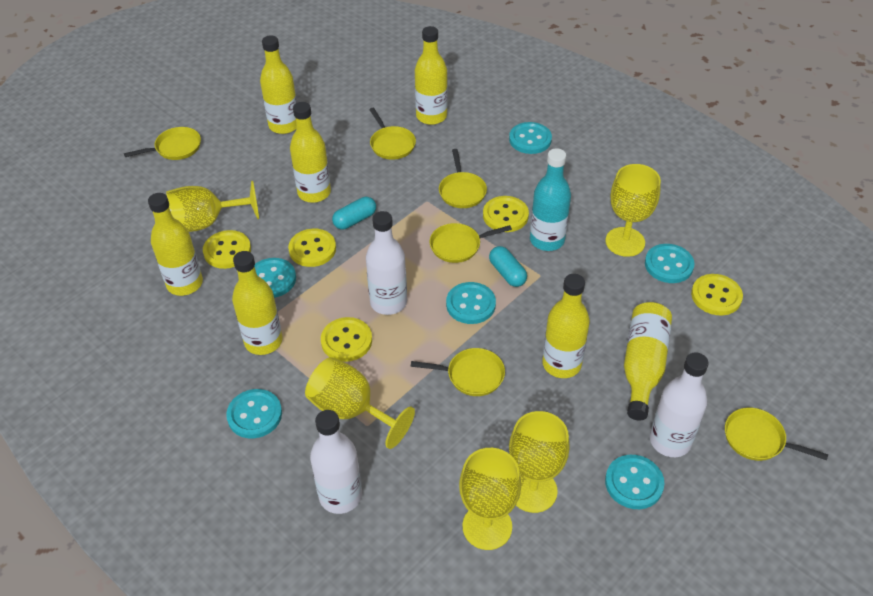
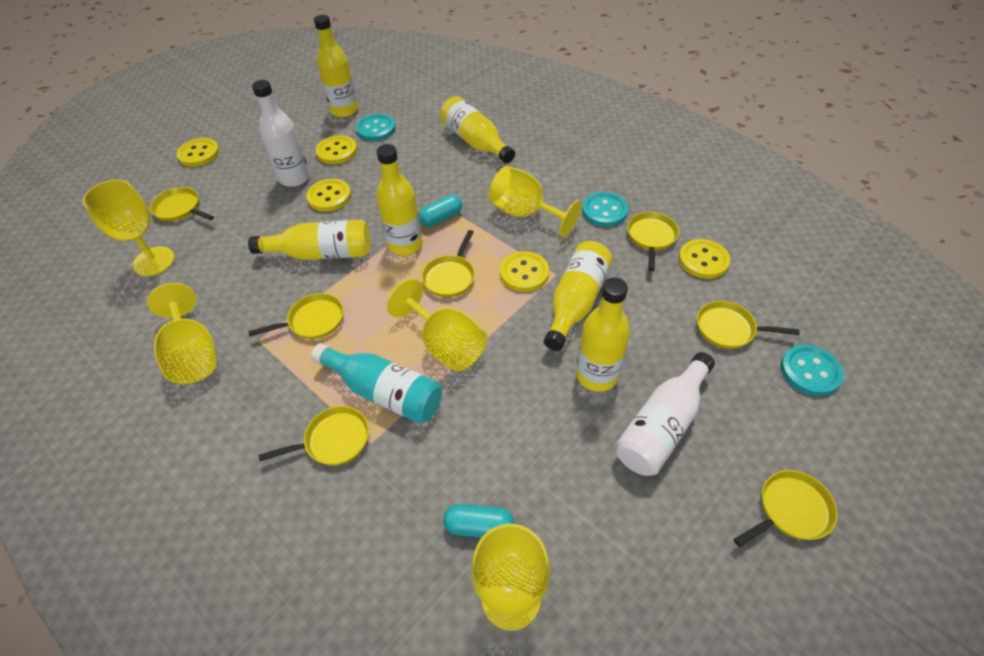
turquoise button: 6 -> 3
white bottle: 3 -> 2
yellow bottle: 7 -> 6
yellow pan: 6 -> 7

